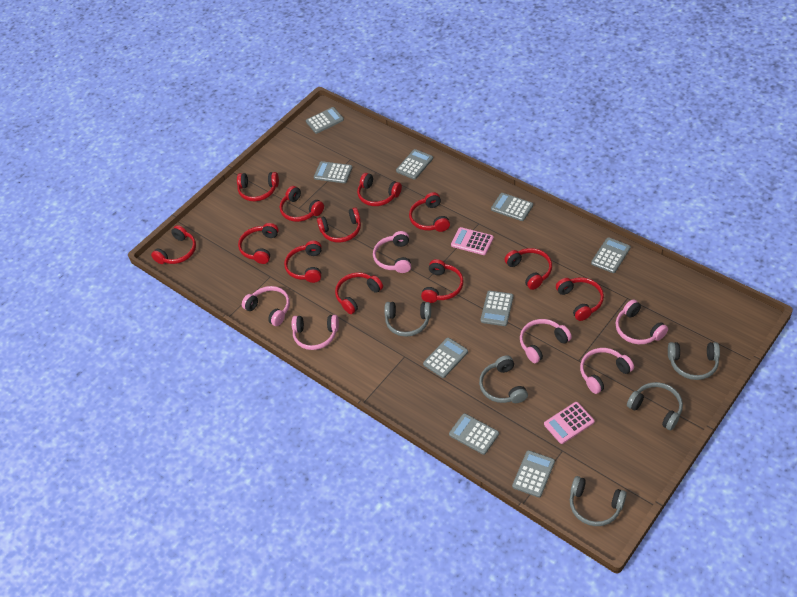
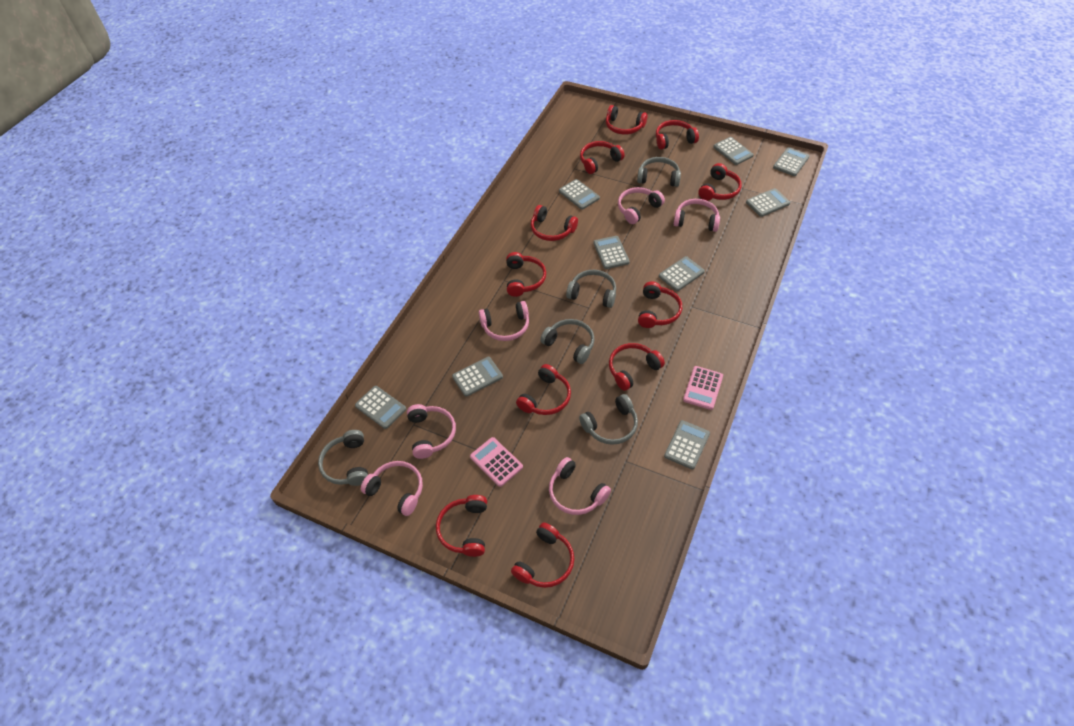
red headphones: 12 -> 11

